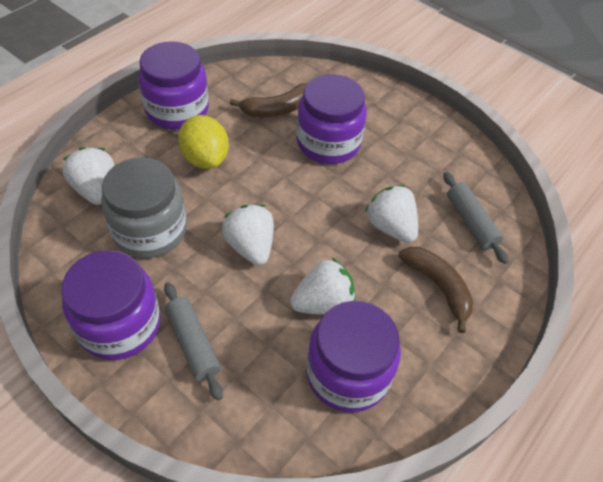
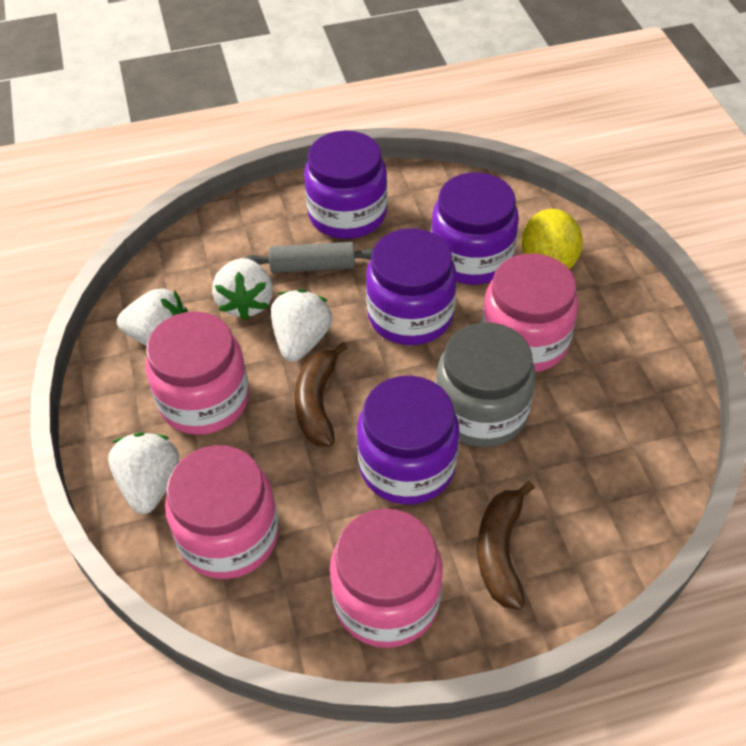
grey rolling pin: 2 -> 1
pink jar: 0 -> 4

